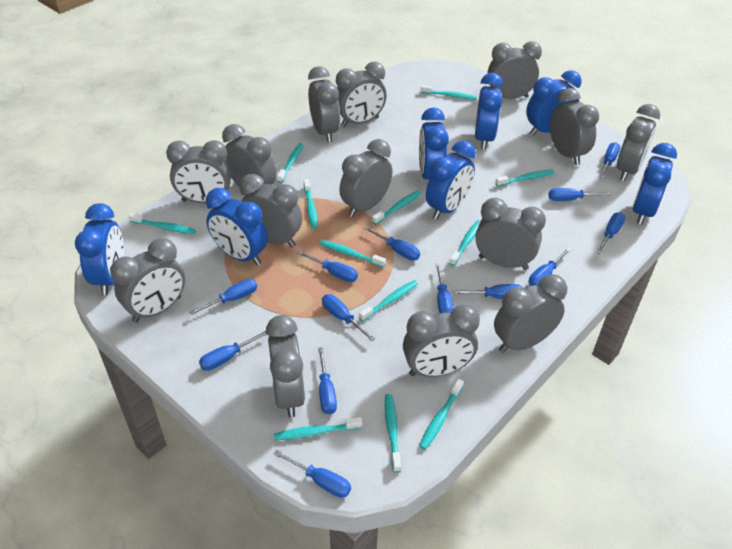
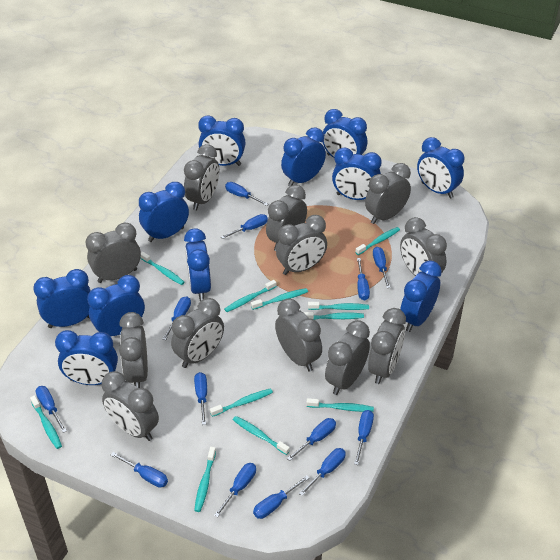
blue clock: 7 -> 11
grey clock: 14 -> 12
turquoise toothbrush: 12 -> 11

